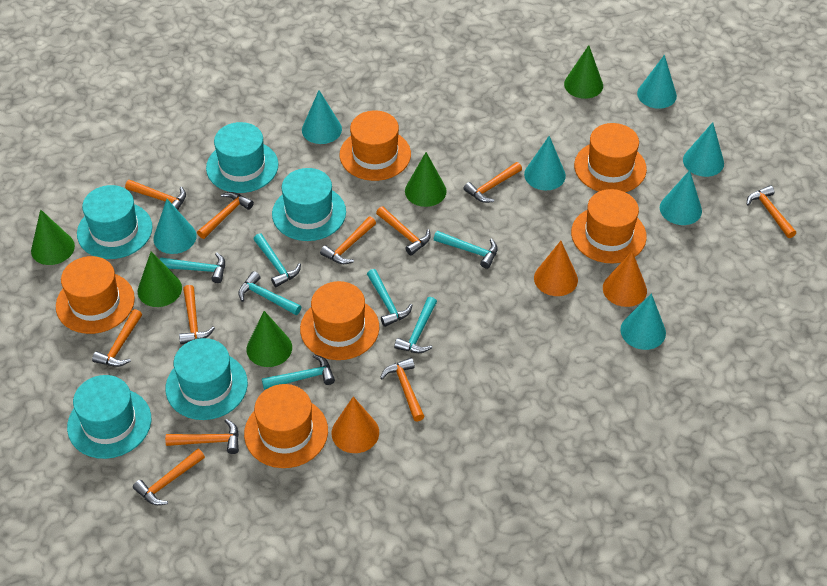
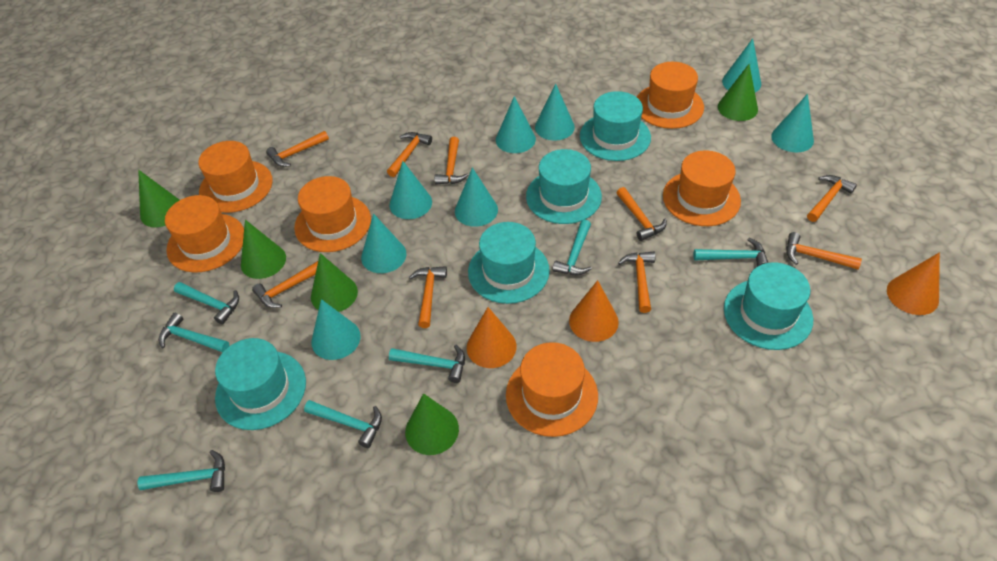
orange hammer: 11 -> 9
turquoise cone: 7 -> 8

